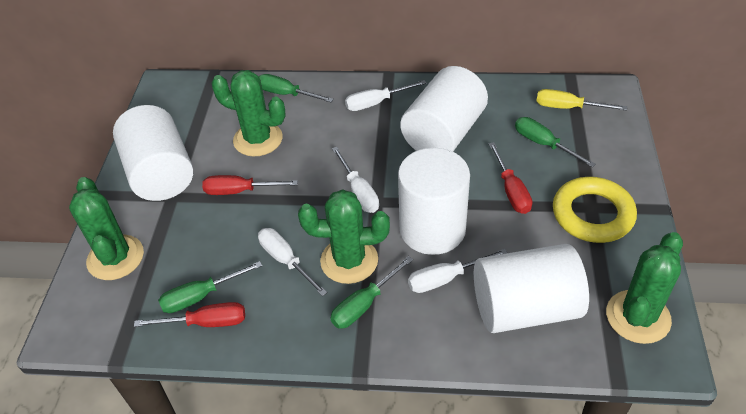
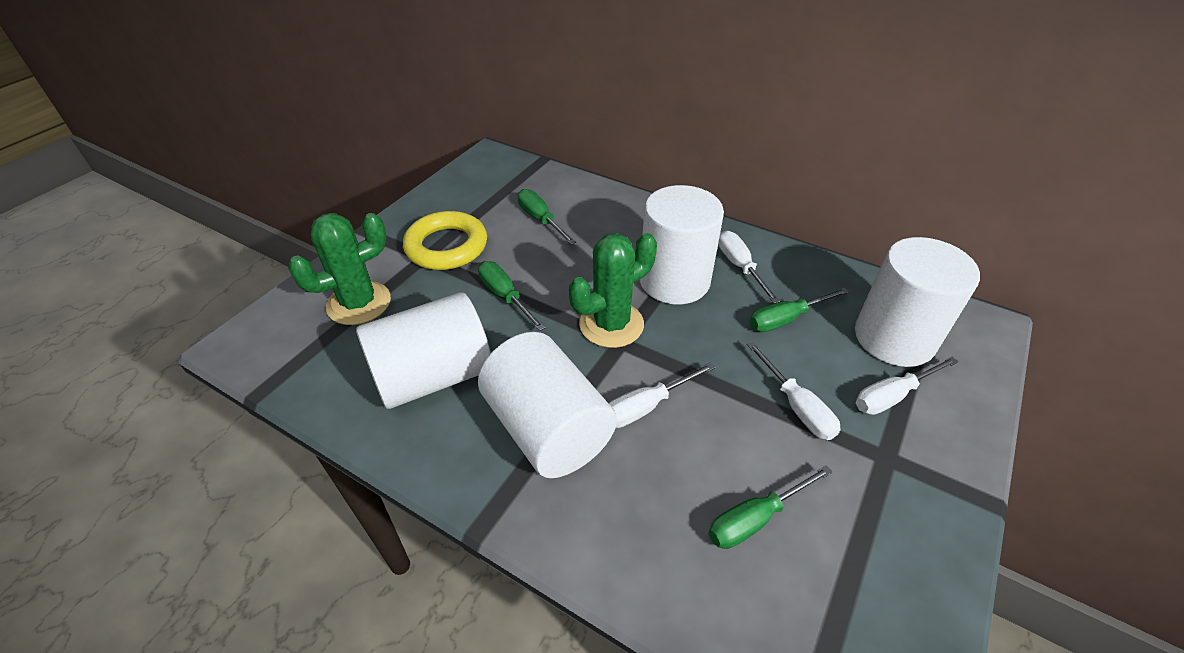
green cactus: 4 -> 2
red screwdriver: 3 -> 0
yellow screwdriver: 1 -> 0

